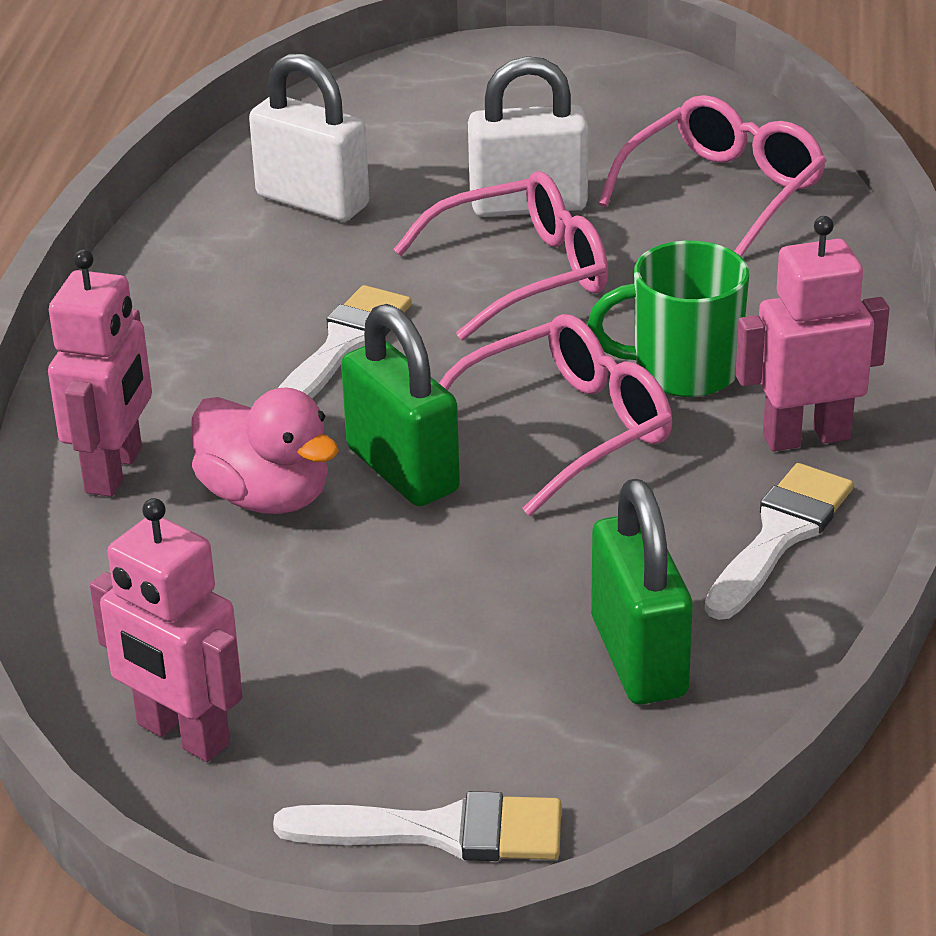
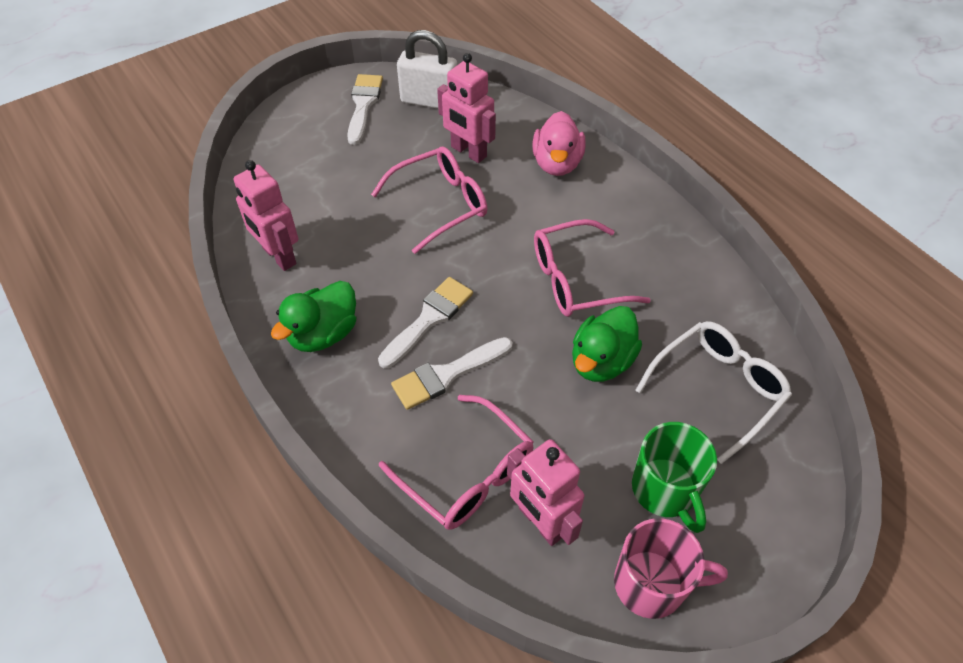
green duck: 0 -> 2
green padlock: 2 -> 0
pink mug: 0 -> 1
white glasses: 0 -> 1
white padlock: 2 -> 1

